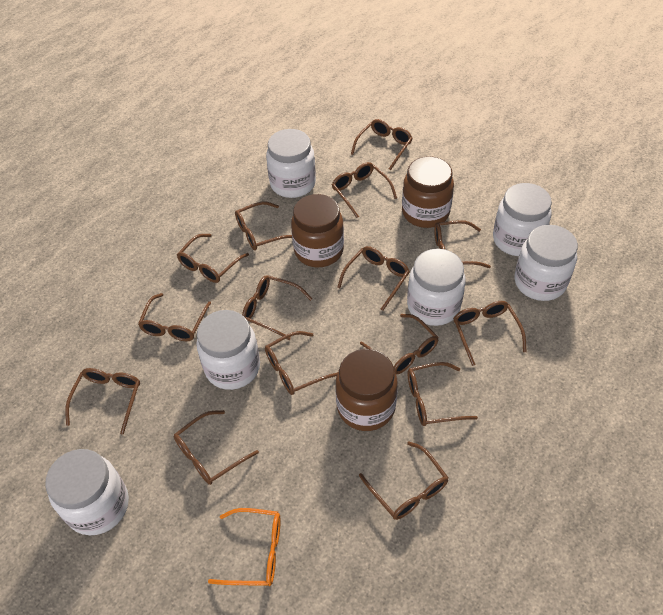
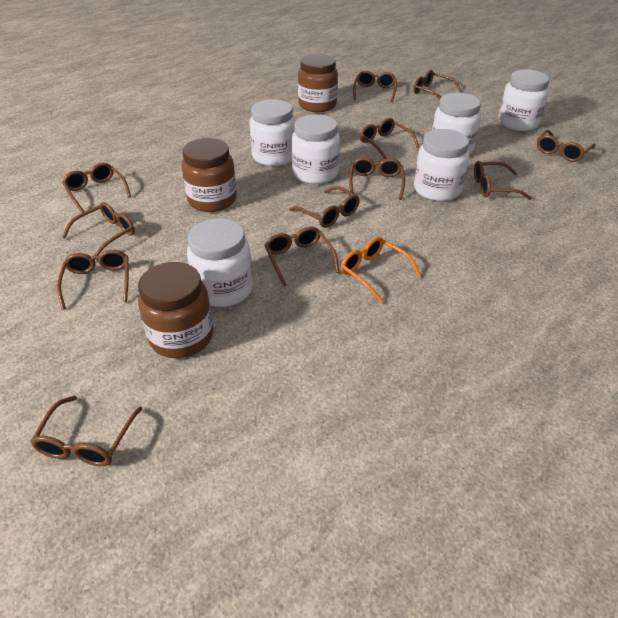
brown glasses: 15 -> 12

